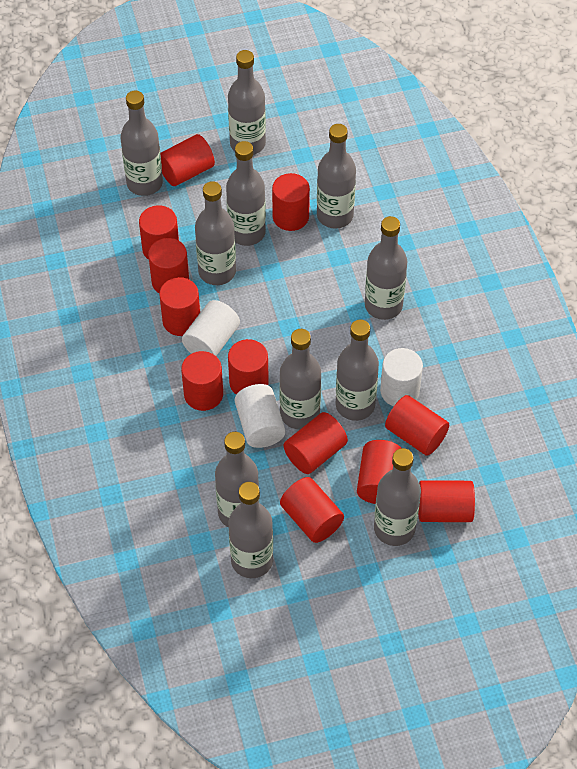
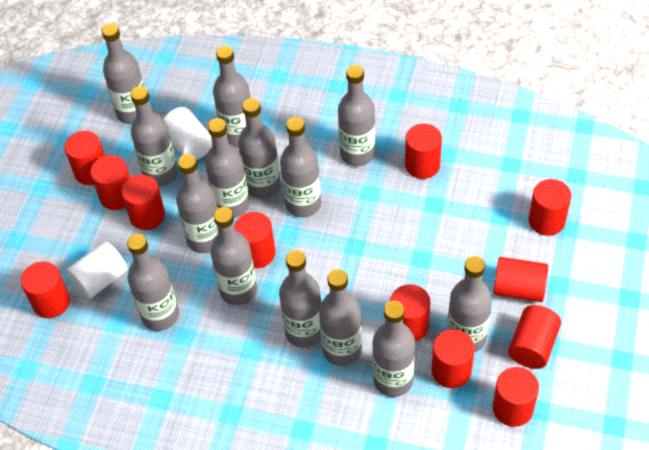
grey bottle: 11 -> 14
white cylinder: 3 -> 2

